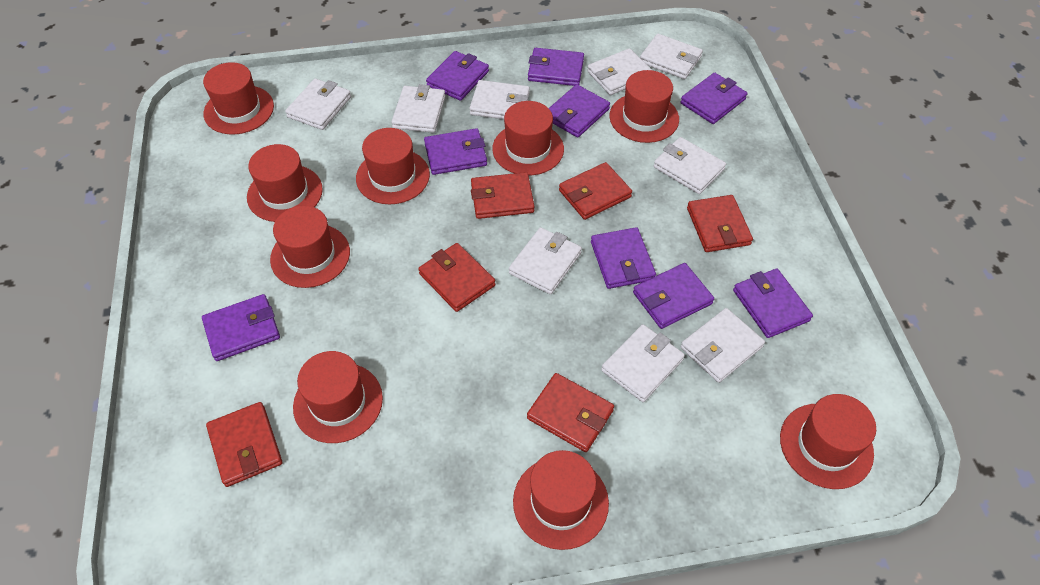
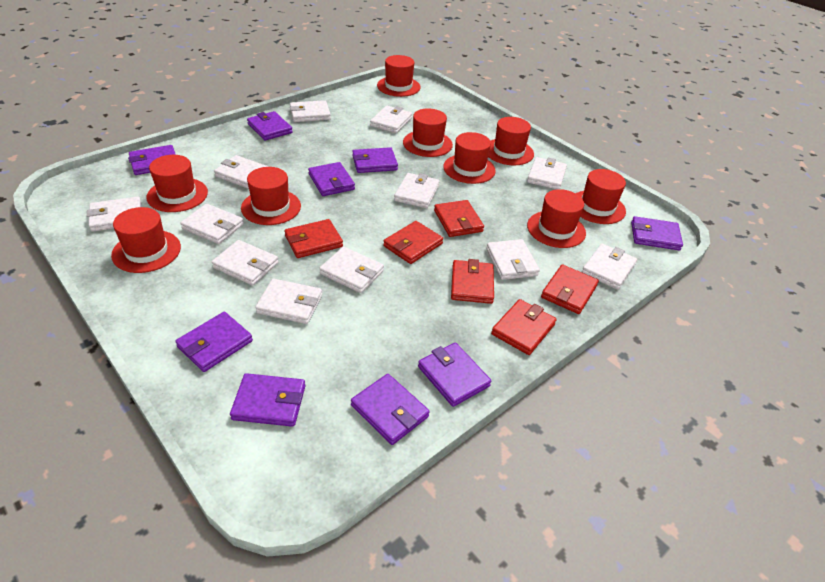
white wallet: 9 -> 12

